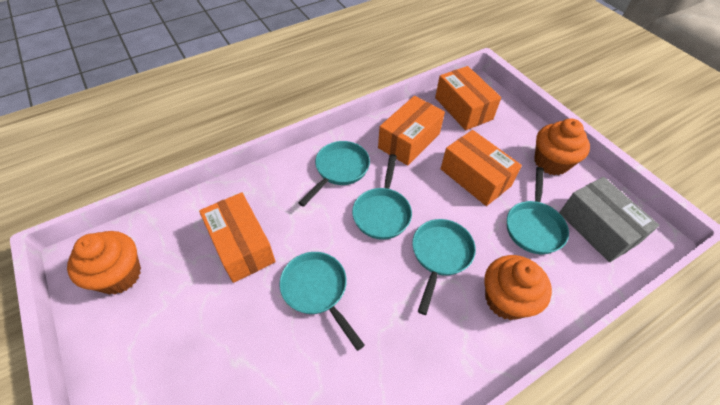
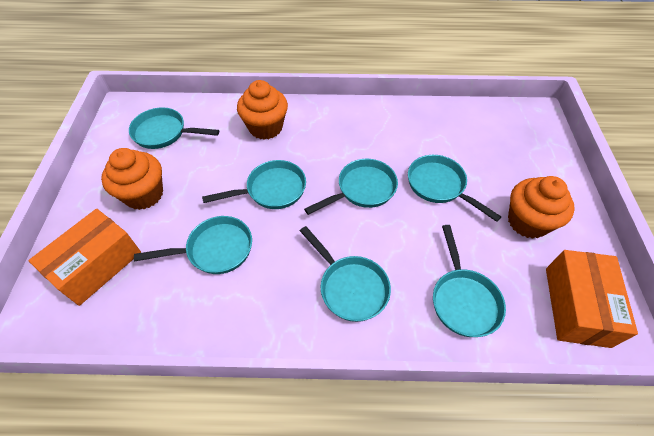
grey box: 1 -> 0
orange box: 4 -> 2
turquoise pan: 5 -> 7

